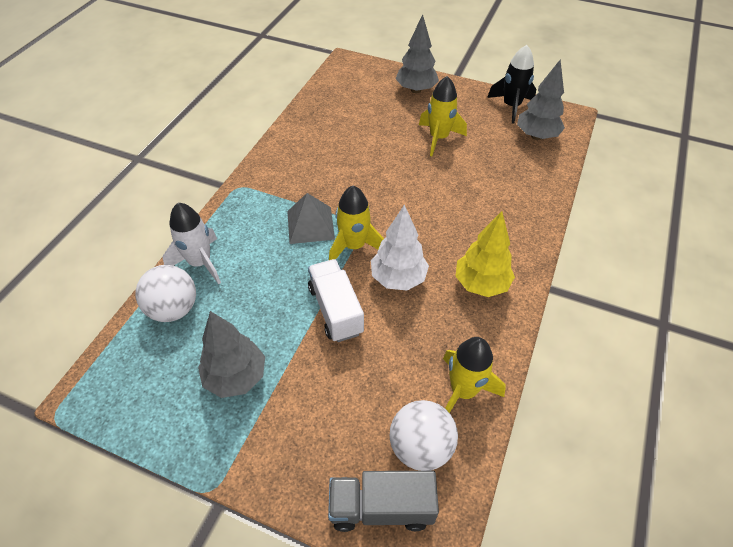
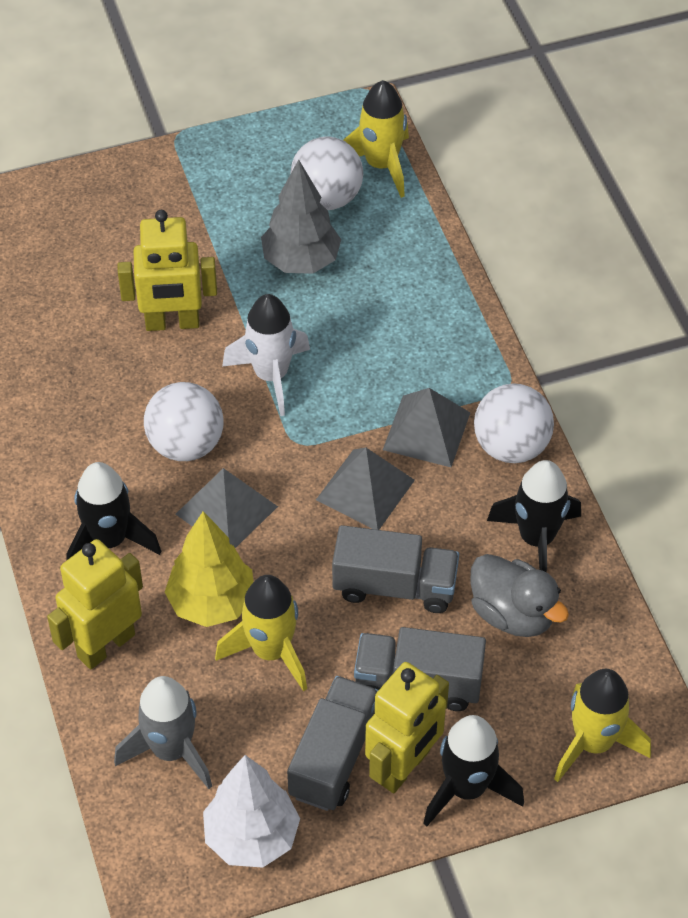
black rocket: 1 -> 3
grey duck: 0 -> 1
grey pyramid: 1 -> 3
grey rocket: 0 -> 1
grey tree: 3 -> 1
grey truck: 1 -> 3
white ball: 2 -> 3
white truck: 1 -> 0
yellow robot: 0 -> 3

